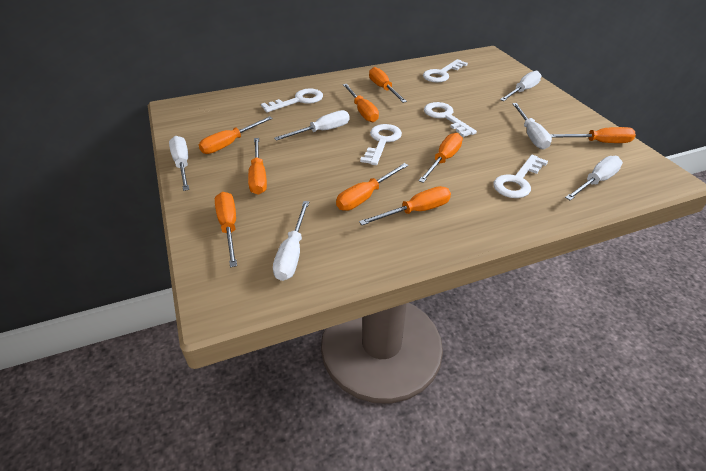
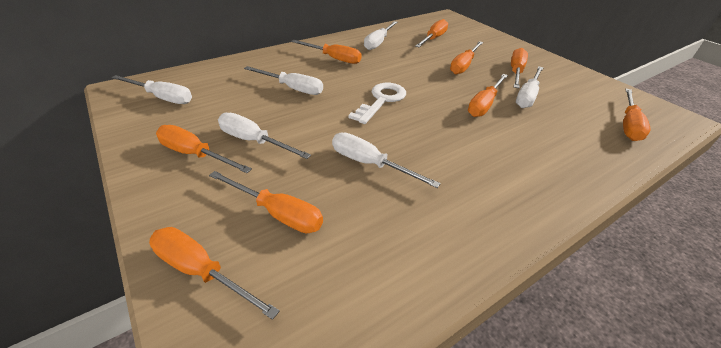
white key: 5 -> 1

